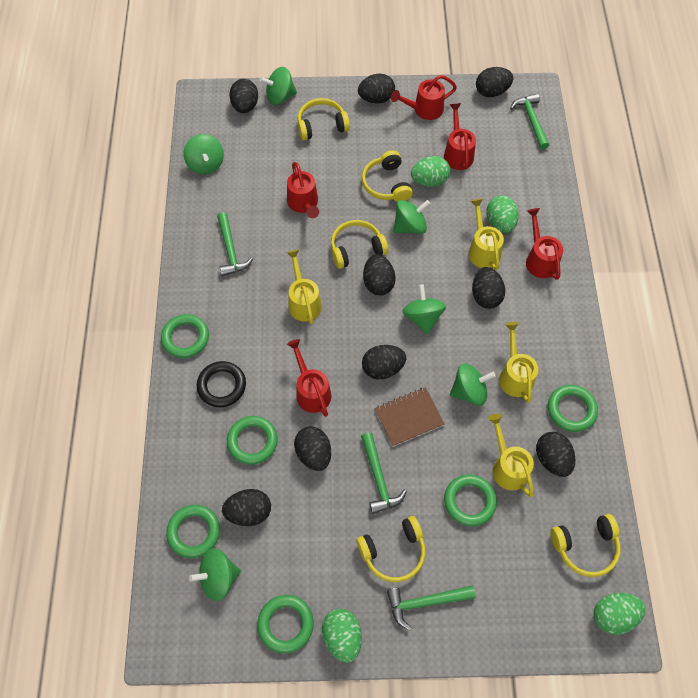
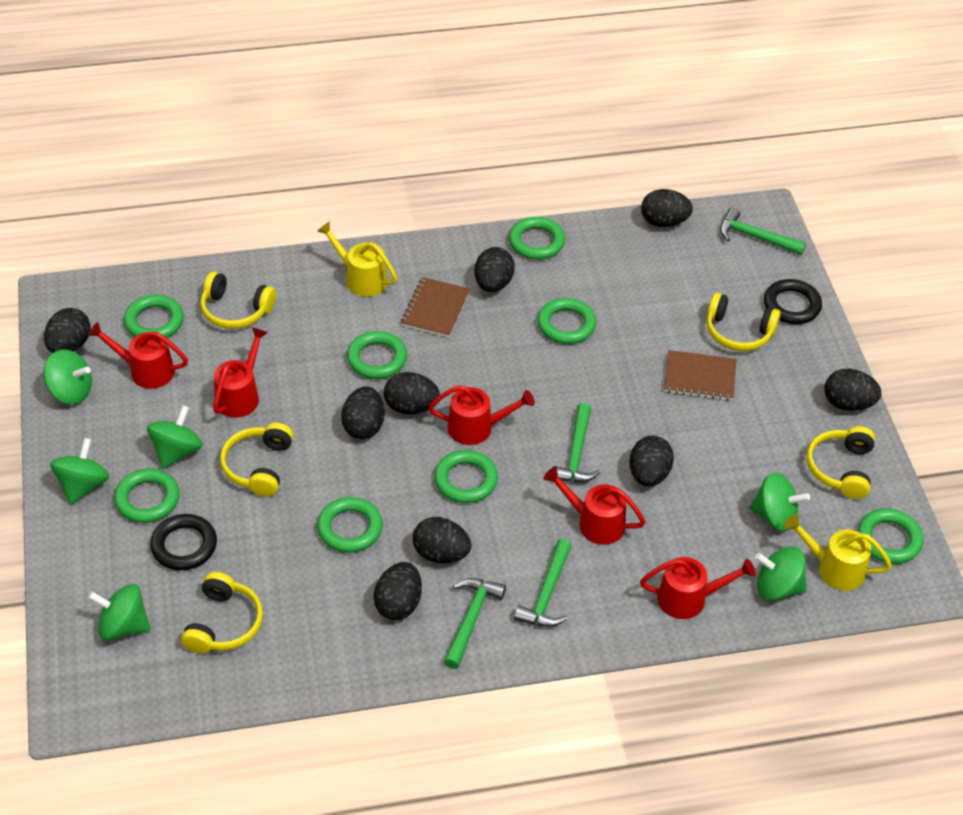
black ring: 1 -> 2
brown notebook: 1 -> 2
green egg: 4 -> 0
green ring: 6 -> 8
yellow watering can: 4 -> 2

